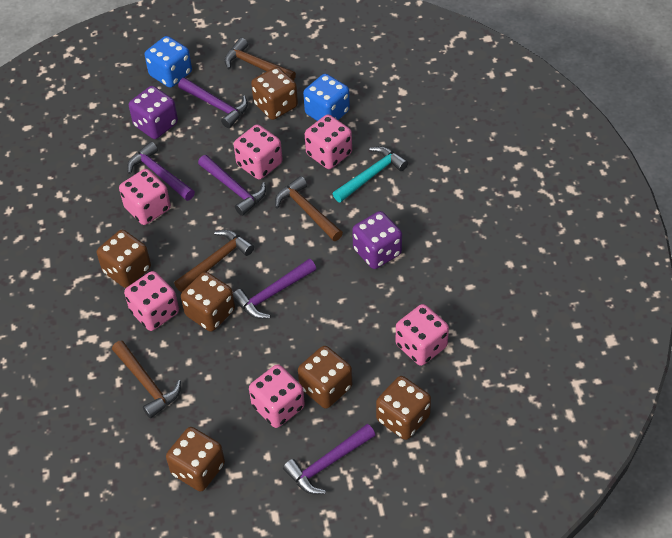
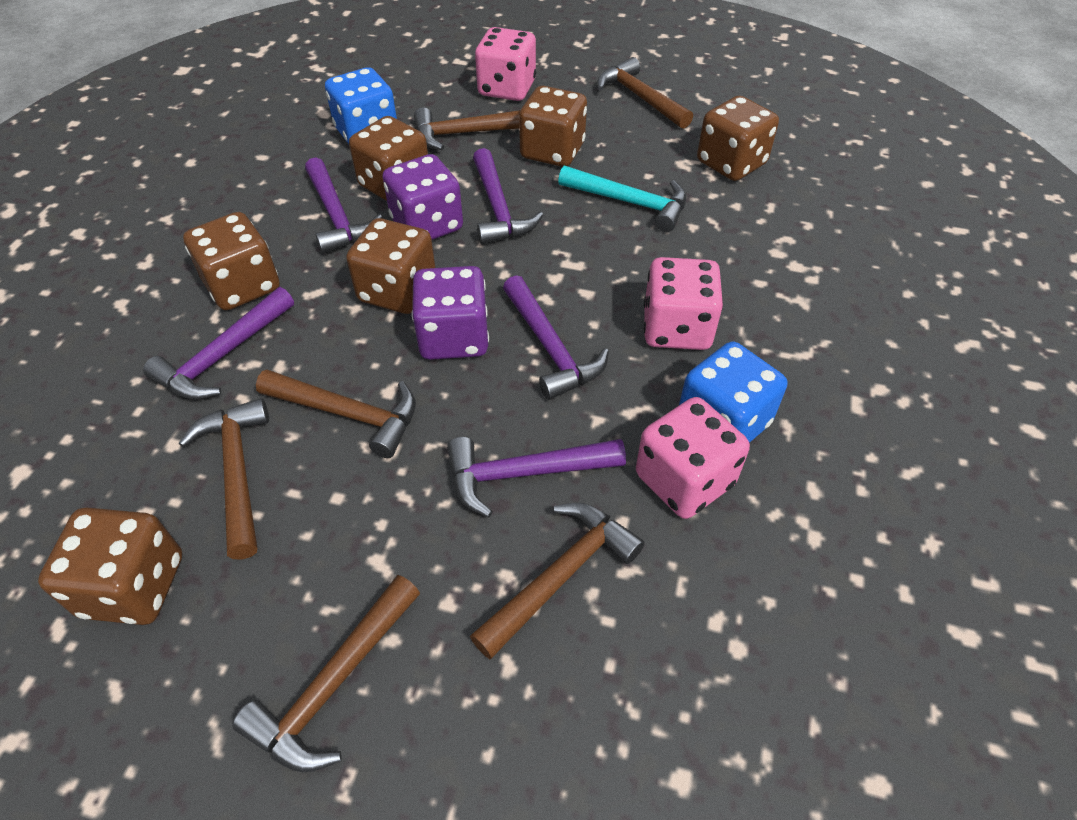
brown hammer: 4 -> 6
pink dice: 6 -> 3

